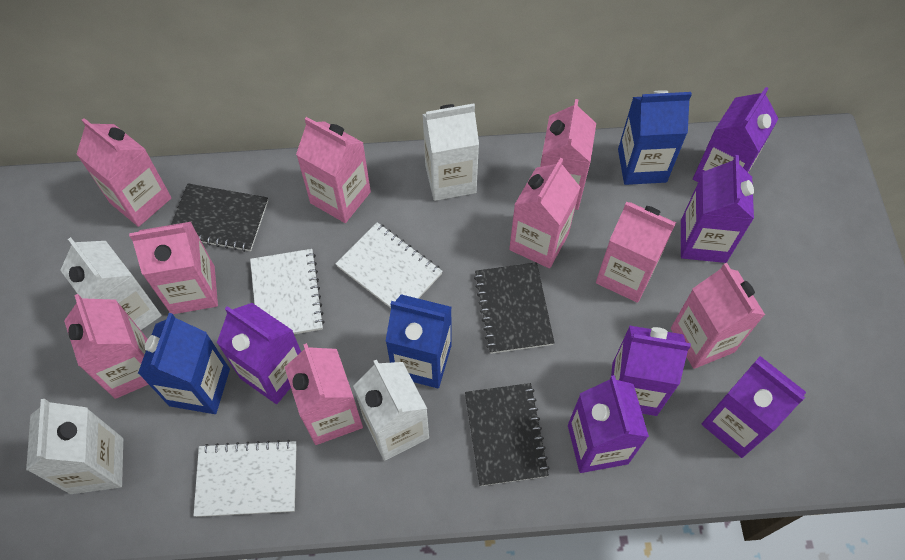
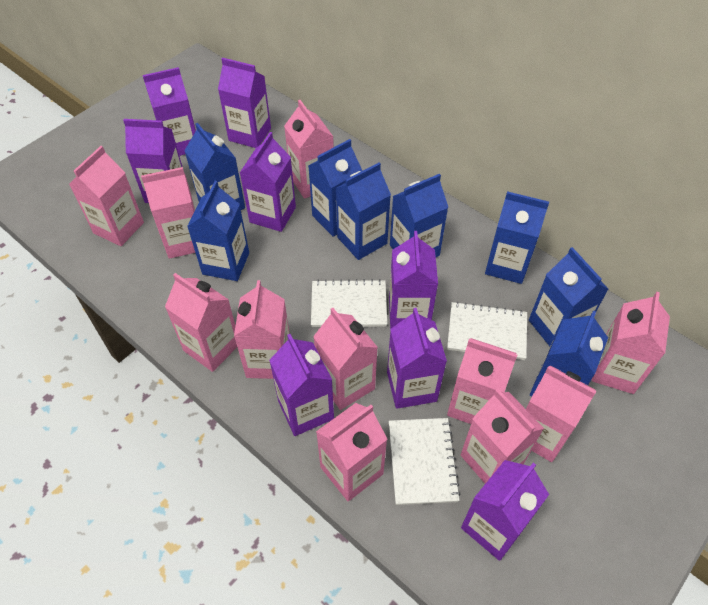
black notebook: 3 -> 0
blue carton: 3 -> 8
pink carton: 9 -> 11
purple carton: 6 -> 8
white carton: 4 -> 0

